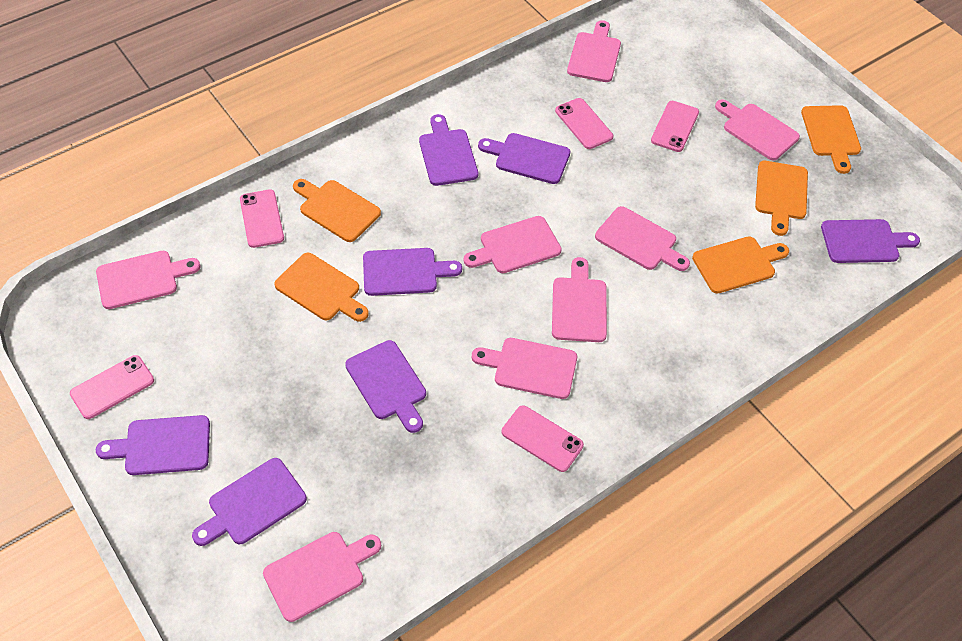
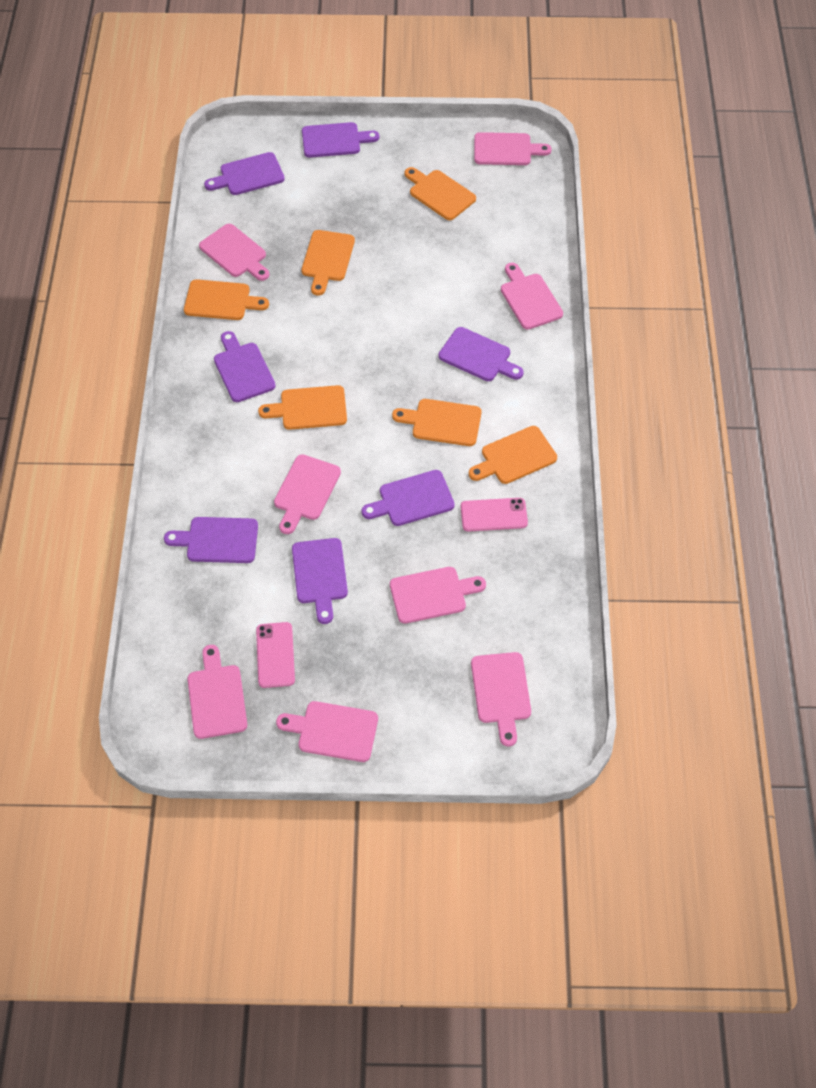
orange cutting board: 5 -> 6
pink phone: 5 -> 2

